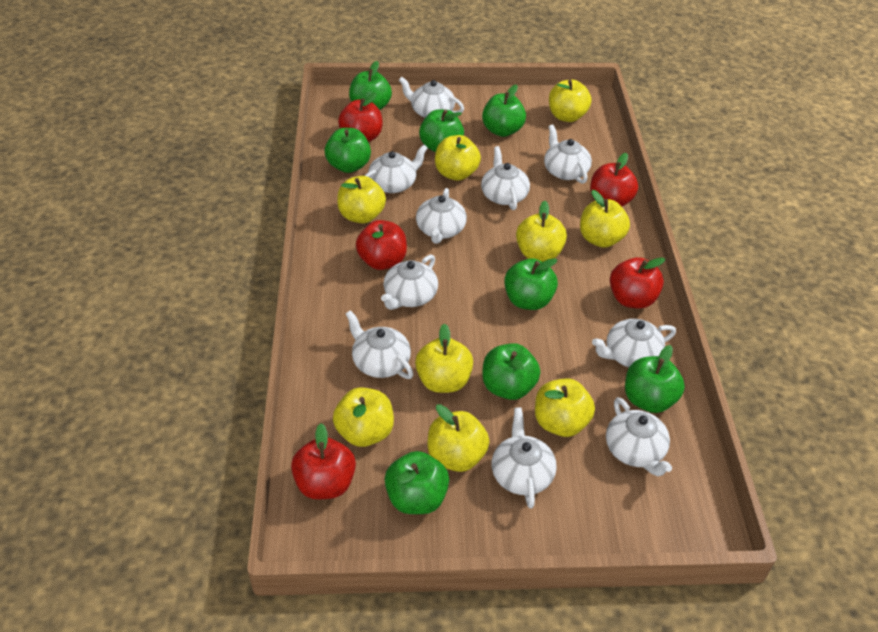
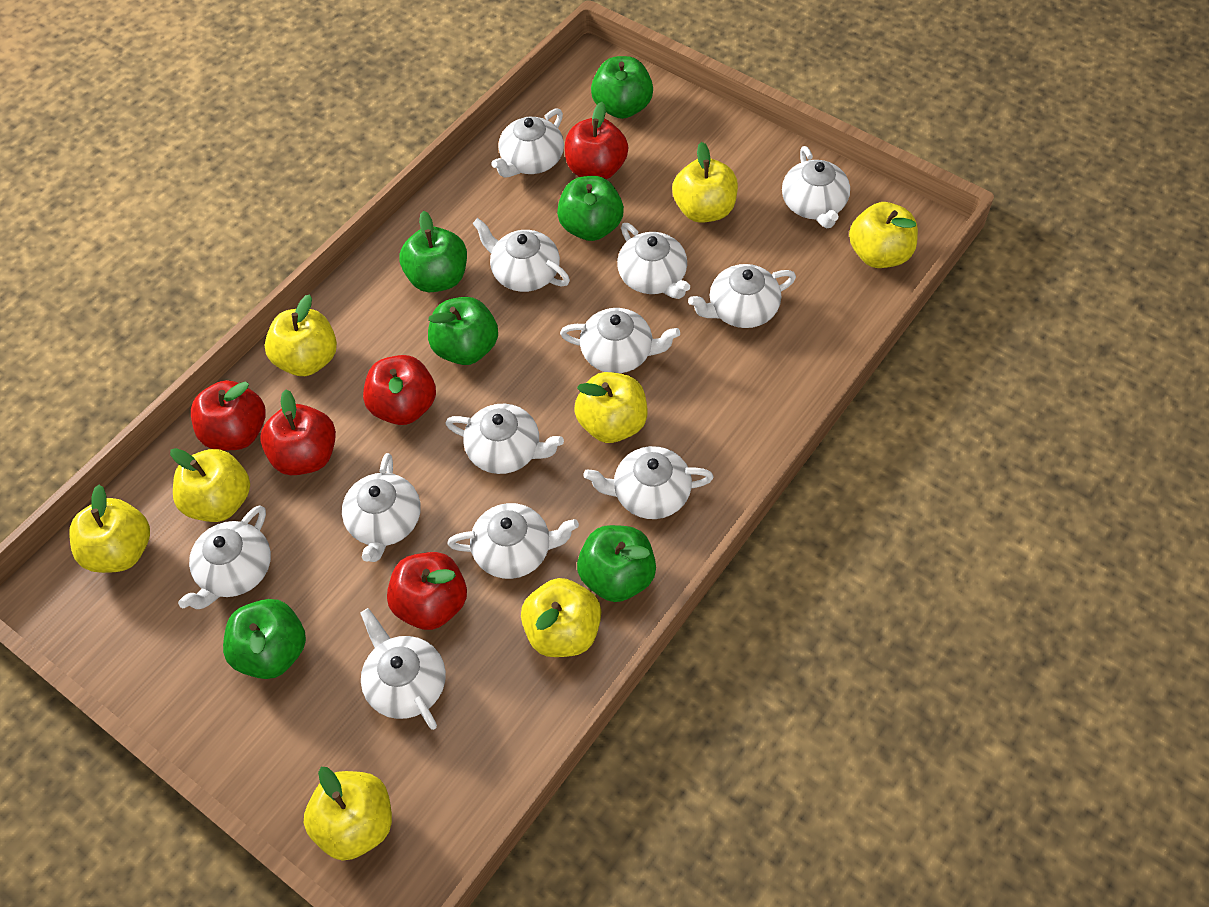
green apple: 8 -> 6
white teapot: 10 -> 12
yellow apple: 9 -> 8

